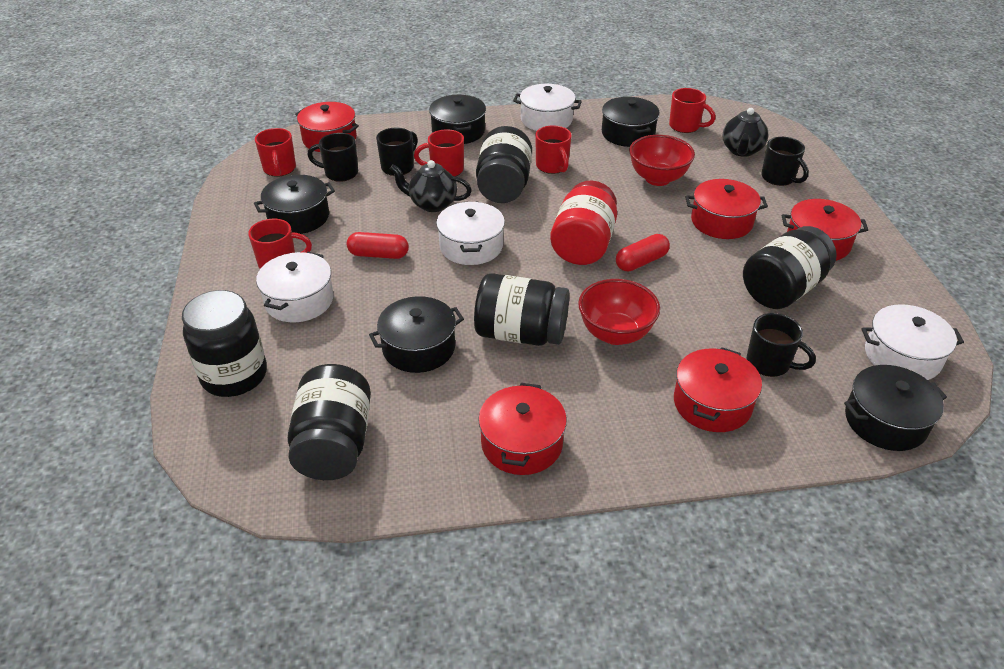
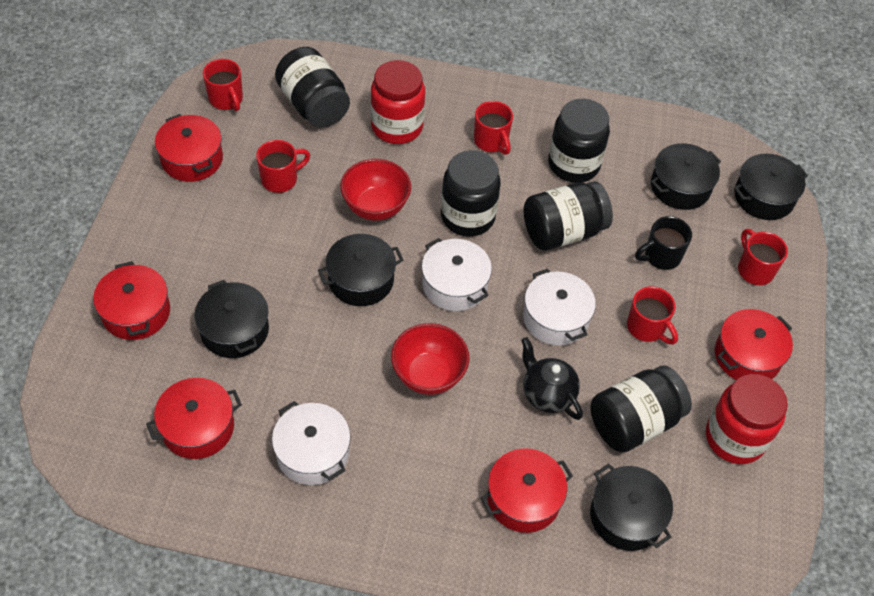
black mug: 4 -> 1
black teapot: 2 -> 1
red capsule: 2 -> 0
red jar: 1 -> 2
white pot: 4 -> 3

